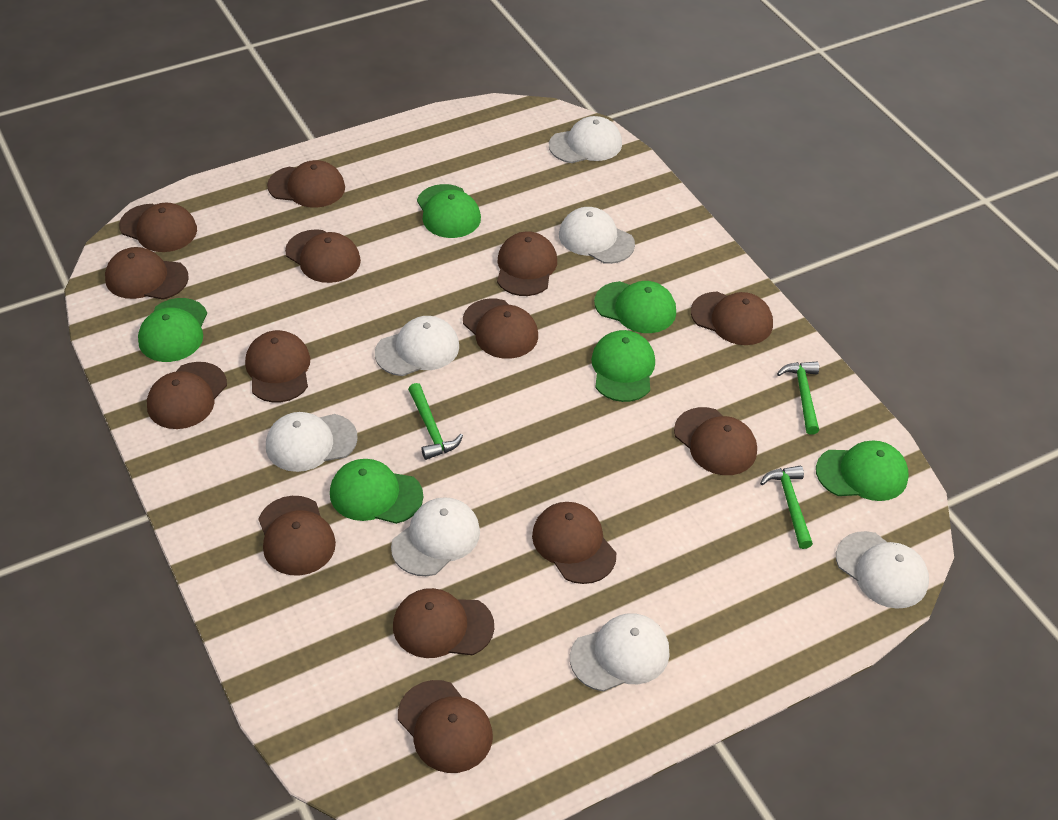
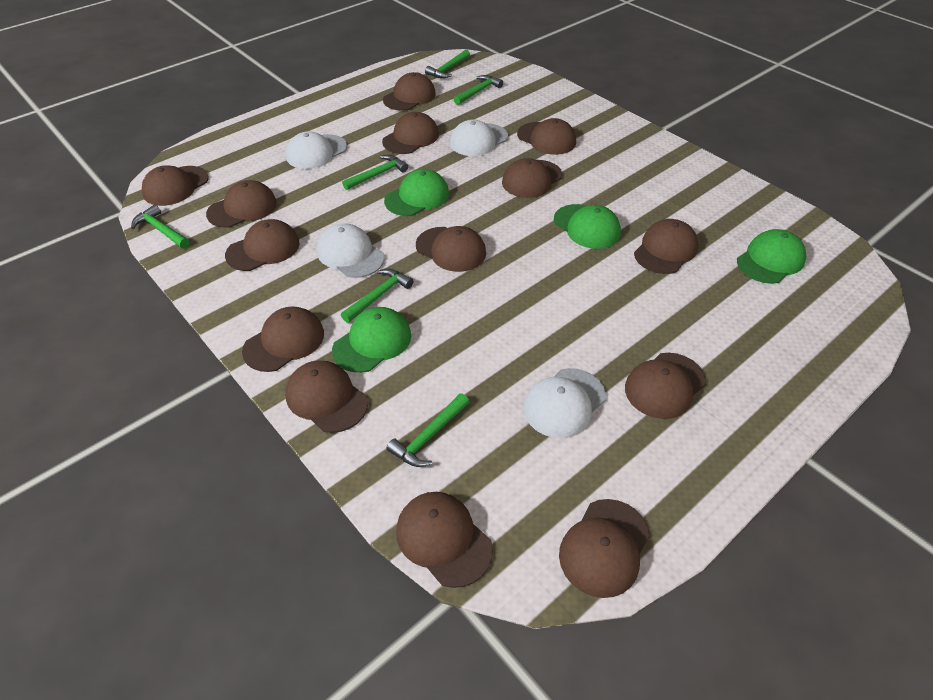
green cap: 6 -> 4
green hammer: 3 -> 6
white cap: 7 -> 4

